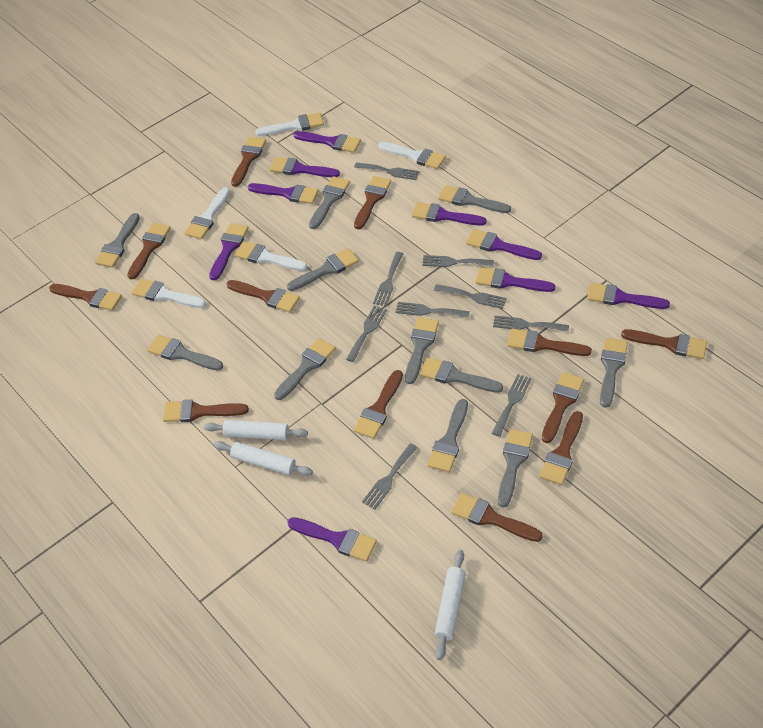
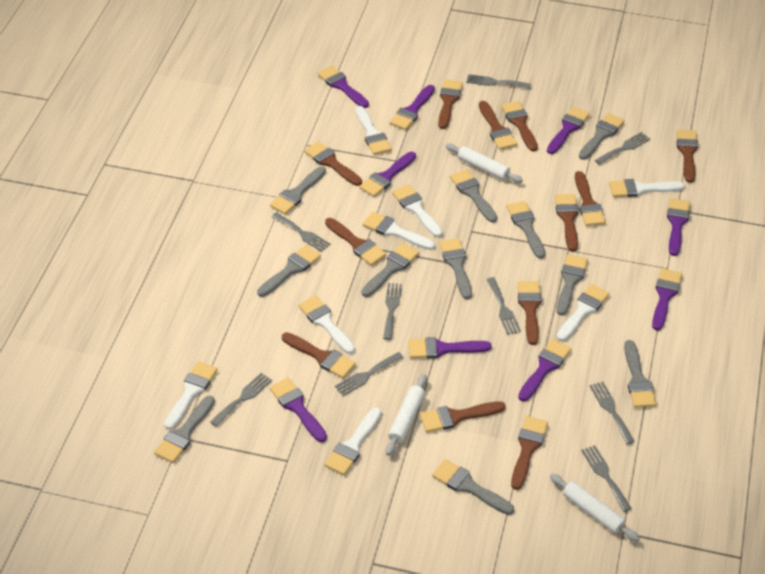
white brush: 5 -> 8

